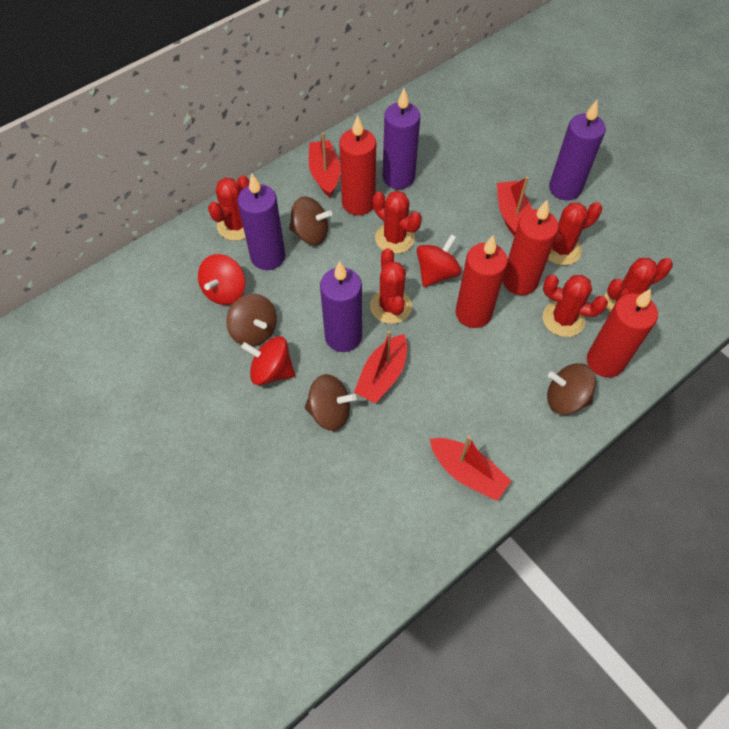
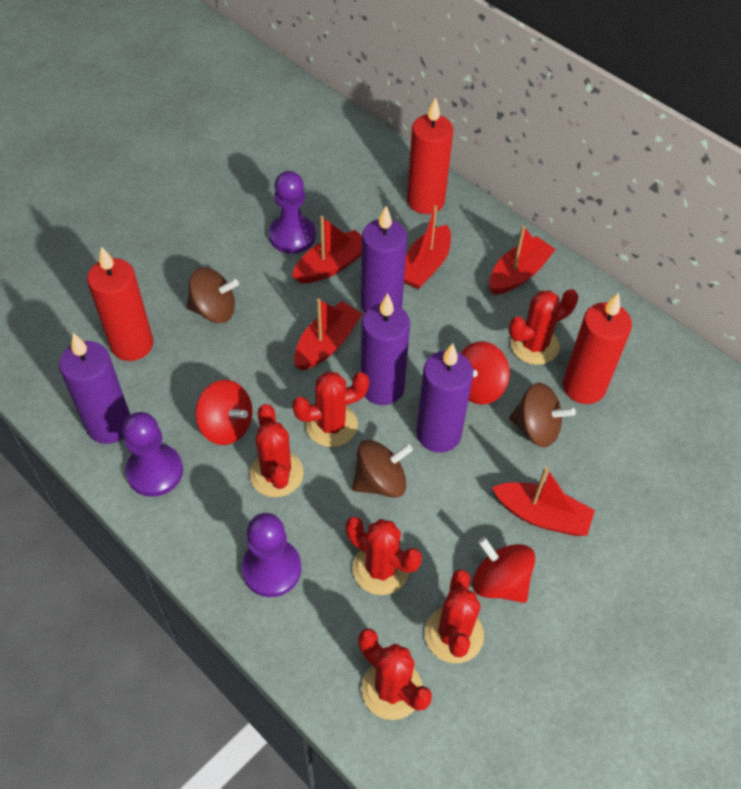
brown spinning top: 4 -> 3
purple pawn: 0 -> 3
red boat: 4 -> 5
red candle: 4 -> 3

